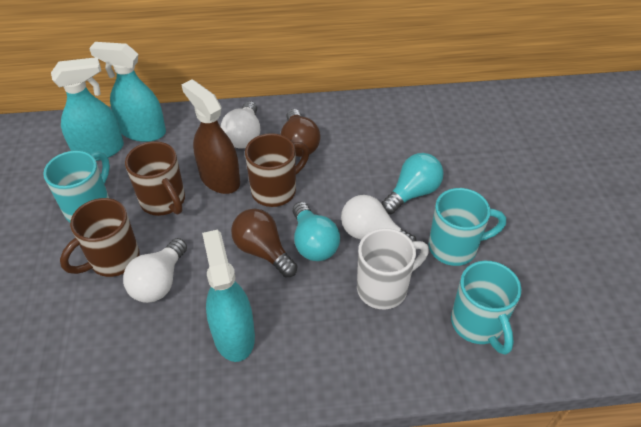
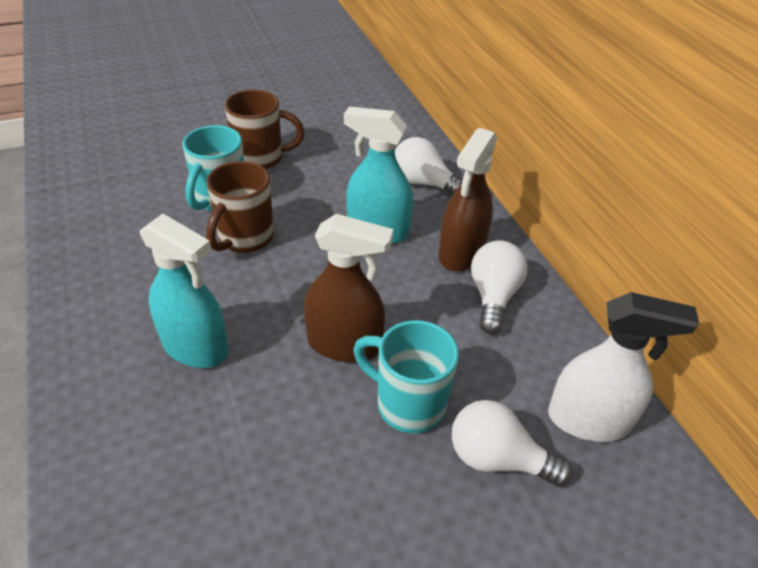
brown light bulb: 2 -> 0
brown mug: 3 -> 2
brown spray bottle: 1 -> 2
turquoise light bulb: 2 -> 0
turquoise mug: 3 -> 2
turquoise spray bottle: 3 -> 2
white mug: 1 -> 0
white spray bottle: 0 -> 1

